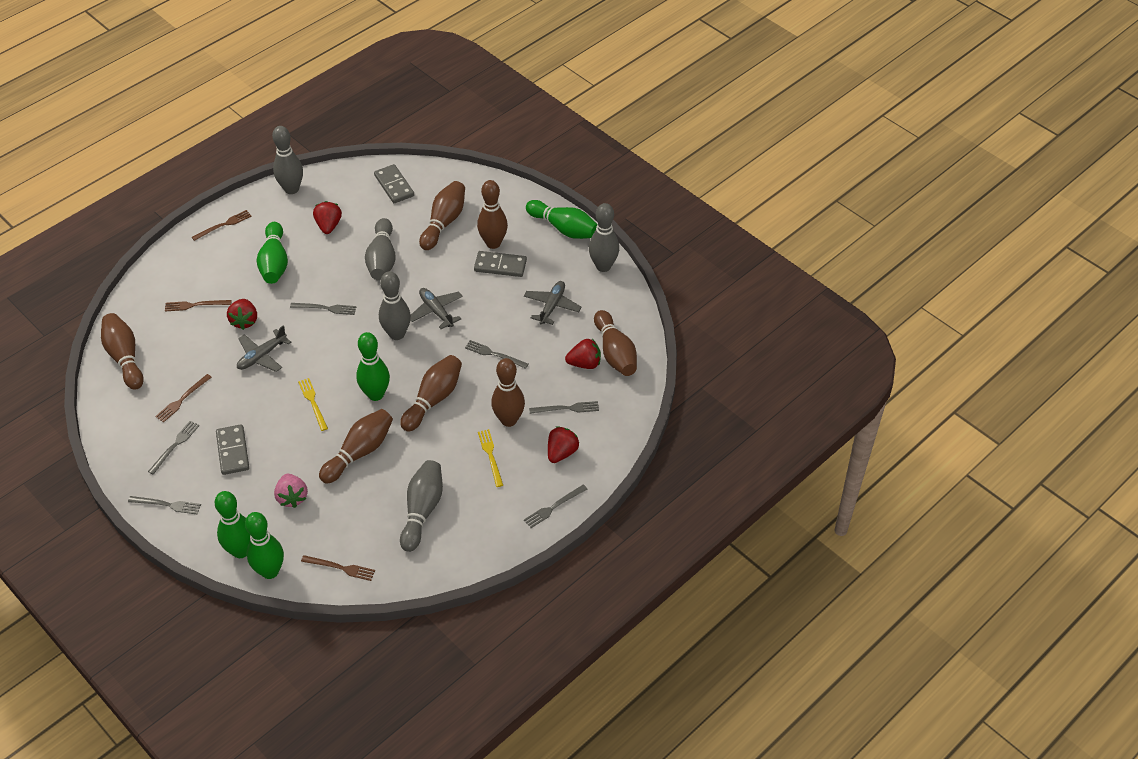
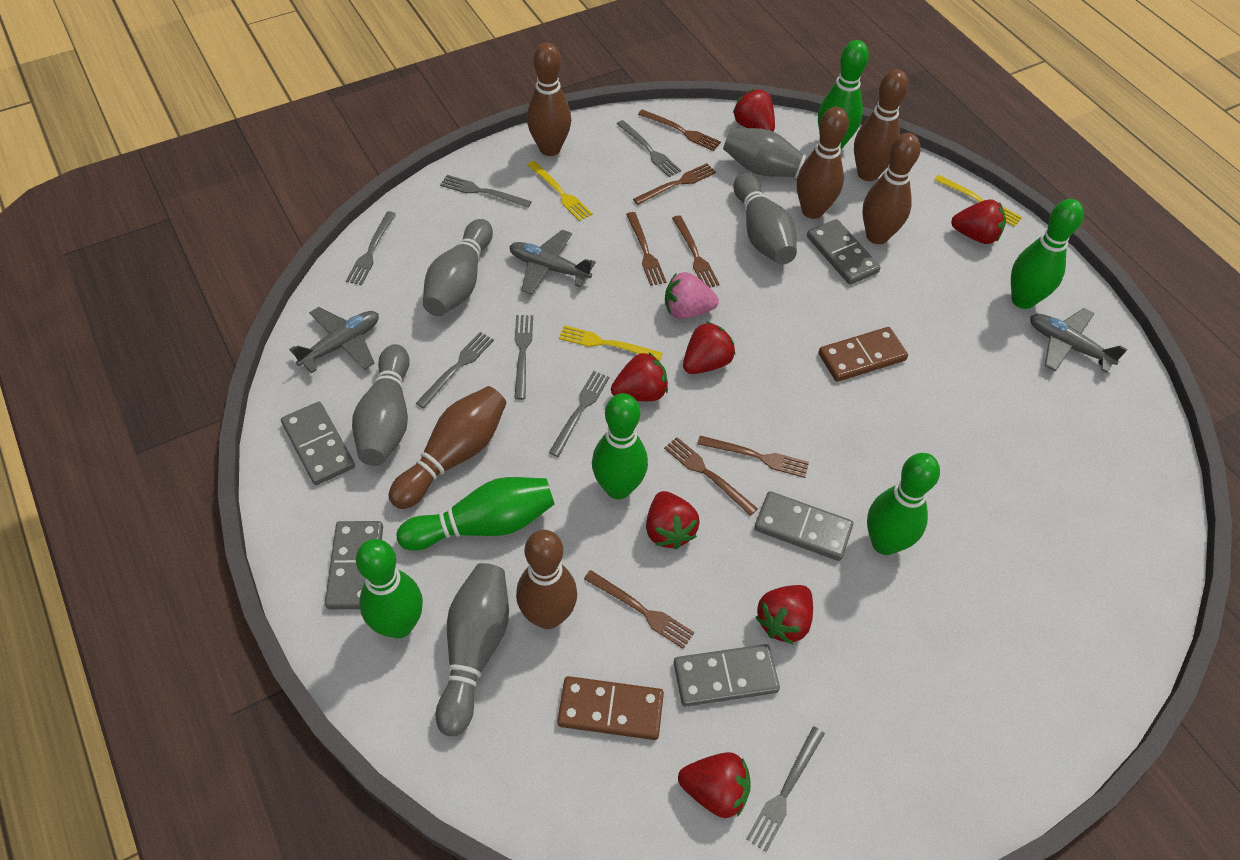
brown bowling pin: 7 -> 6
brown domino: 0 -> 2
brown fork: 4 -> 7
green bowling pin: 5 -> 6
grey domino: 3 -> 5
grey fork: 6 -> 7
red strawberry: 4 -> 7
yellow fork: 2 -> 3

